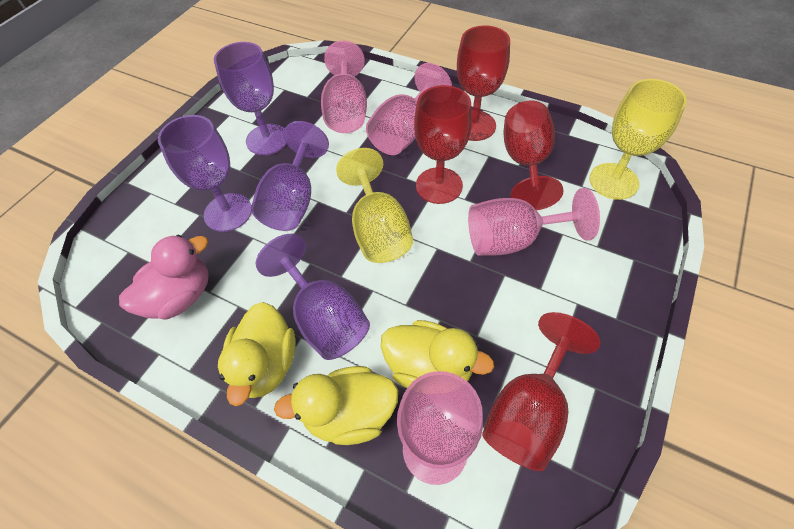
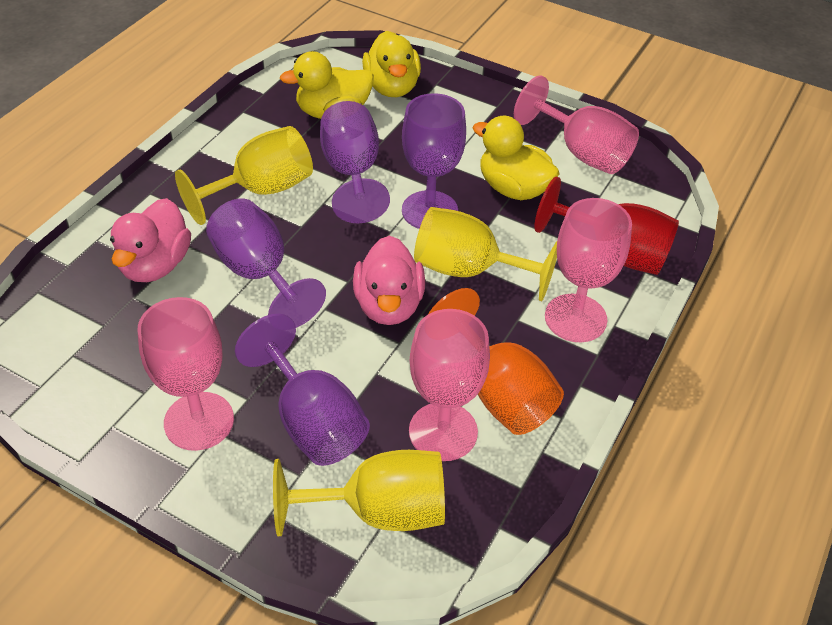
orange goblet: 0 -> 1
pink duck: 1 -> 2
red goblet: 4 -> 1
yellow goblet: 2 -> 3

